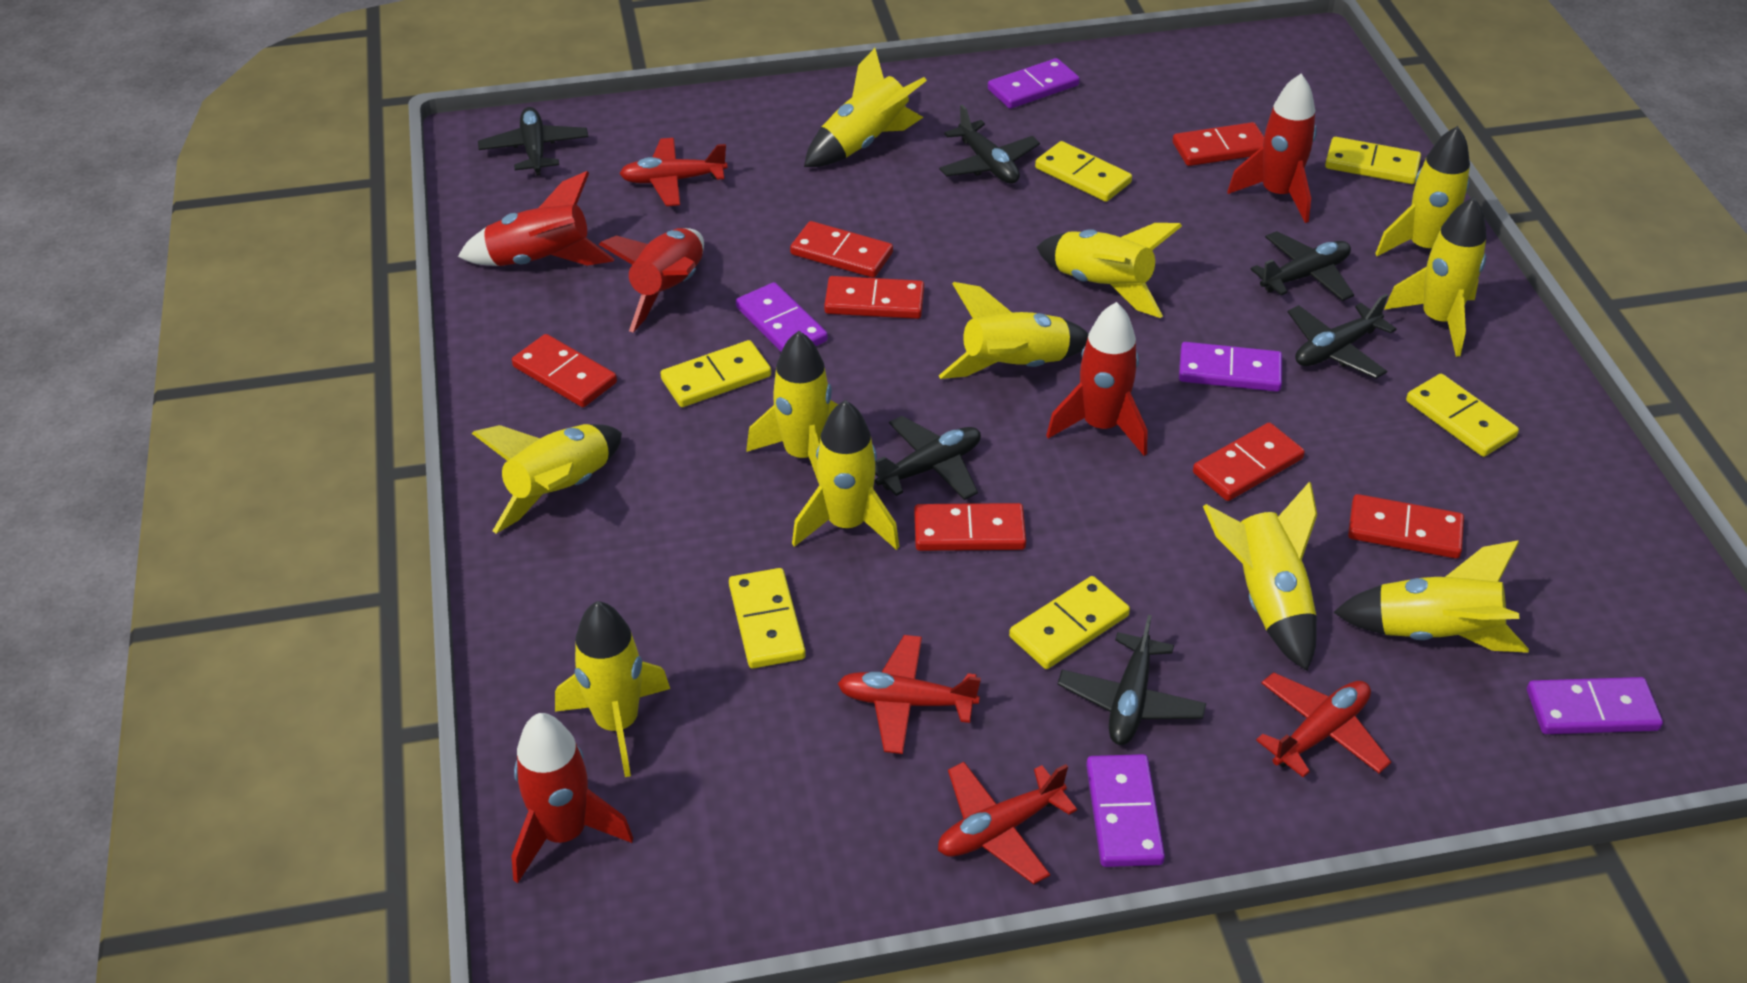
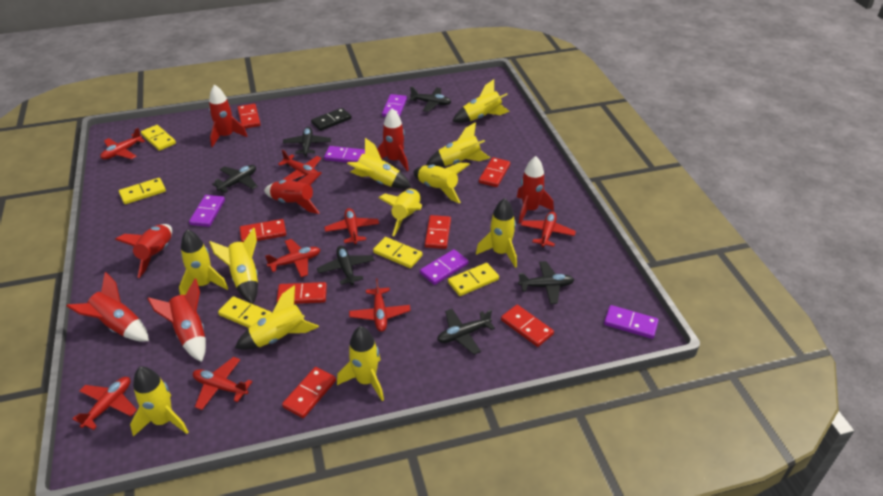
black domino: 0 -> 1
red plane: 4 -> 8
red rocket: 5 -> 7
yellow domino: 6 -> 5

